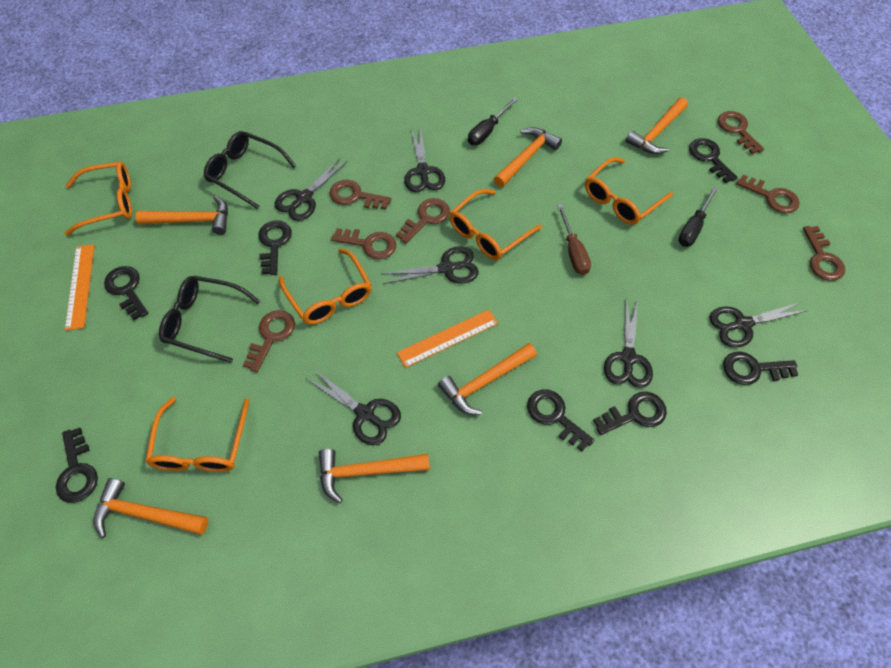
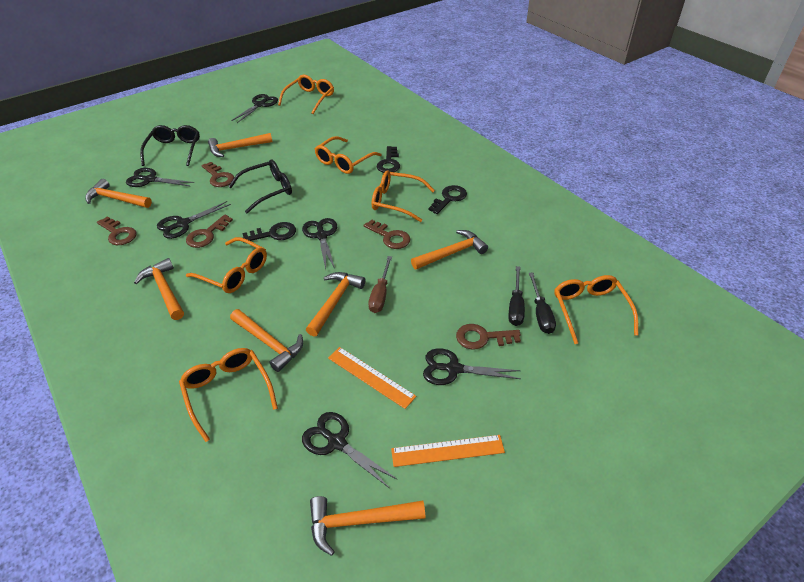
black key: 7 -> 3
brown key: 7 -> 5
orange glasses: 5 -> 6
orange hammer: 6 -> 7

